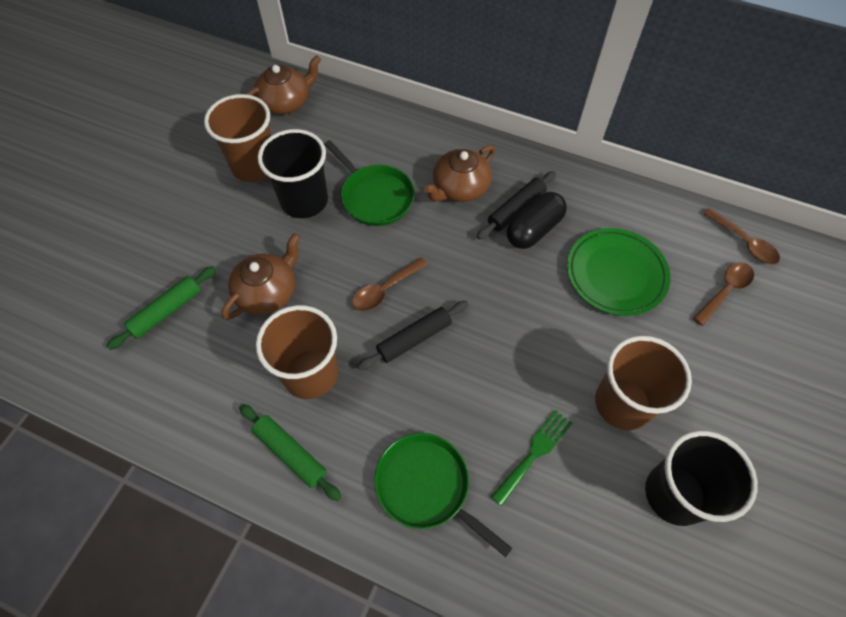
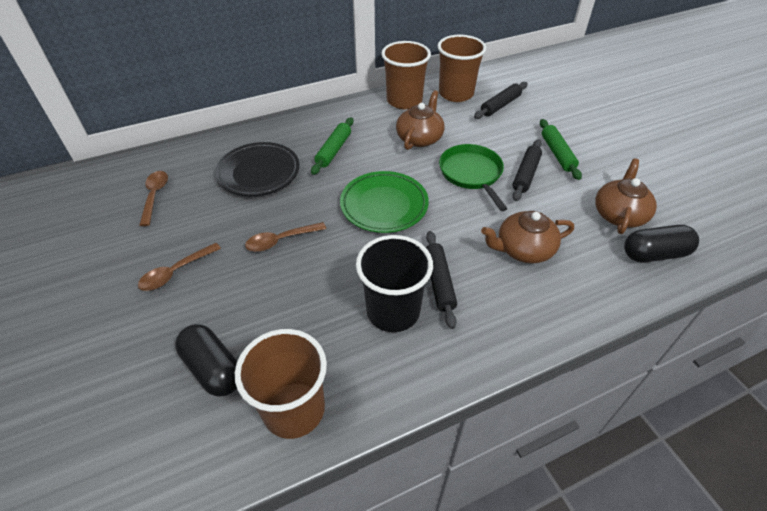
black capsule: 1 -> 2
black cup: 2 -> 1
black plate: 0 -> 1
black rolling pin: 2 -> 3
green fork: 1 -> 0
green pan: 2 -> 1

